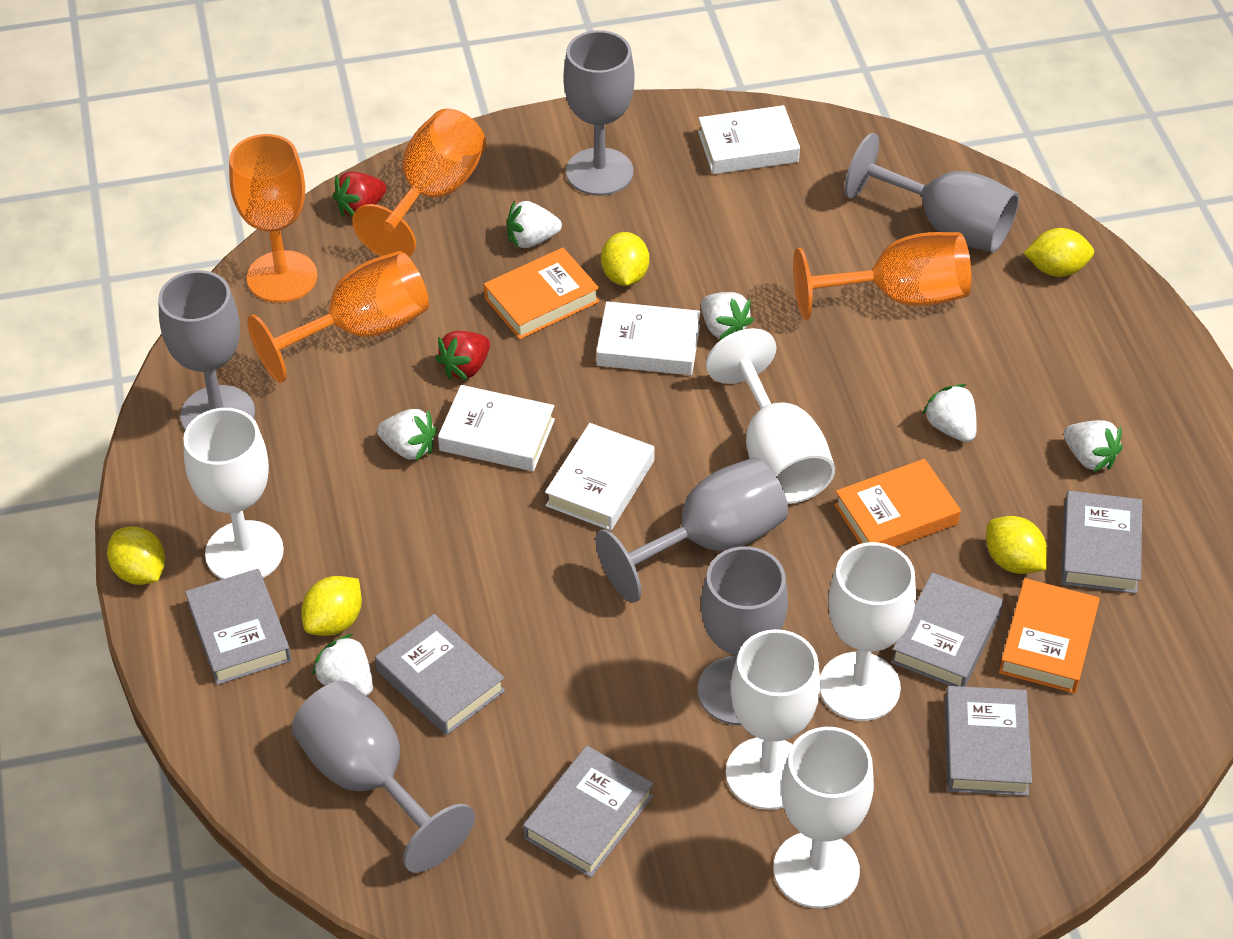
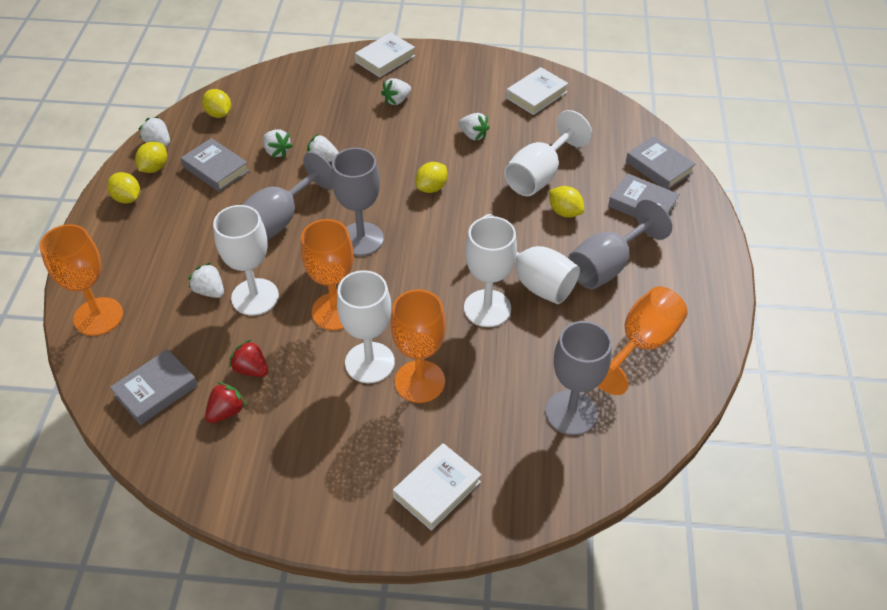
grey book: 6 -> 4
grey goblet: 6 -> 4
orange book: 3 -> 0
white book: 4 -> 3

